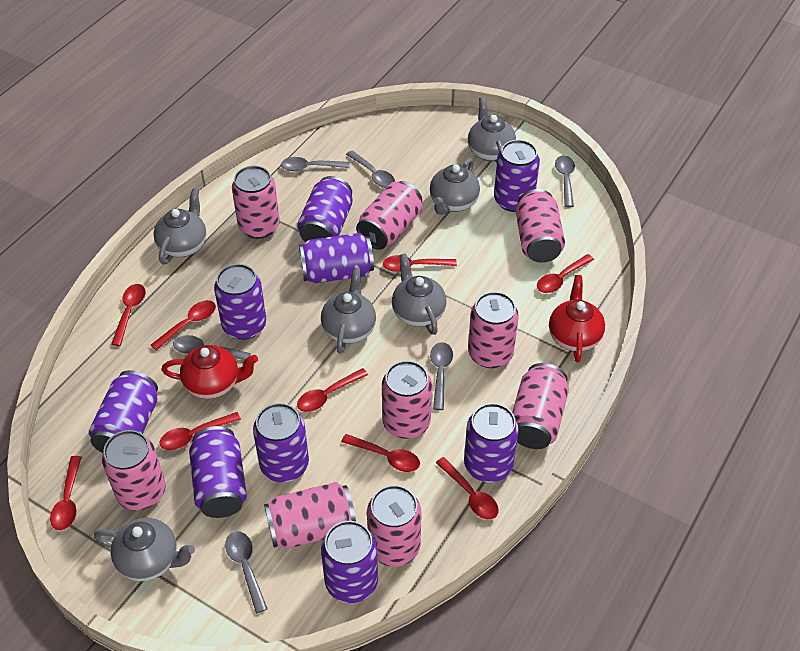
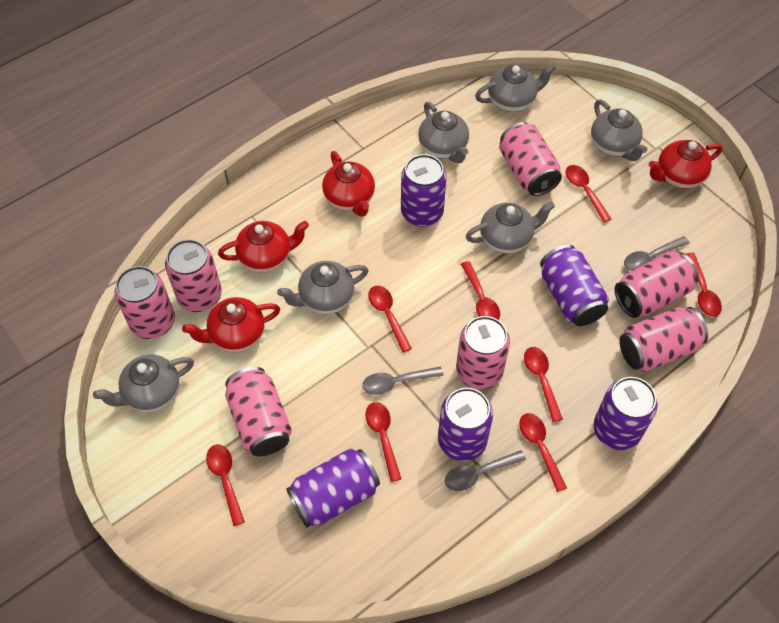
grey spoon: 6 -> 3
pink can: 9 -> 7
purple can: 9 -> 5
red spoon: 9 -> 8
red teapot: 2 -> 4

